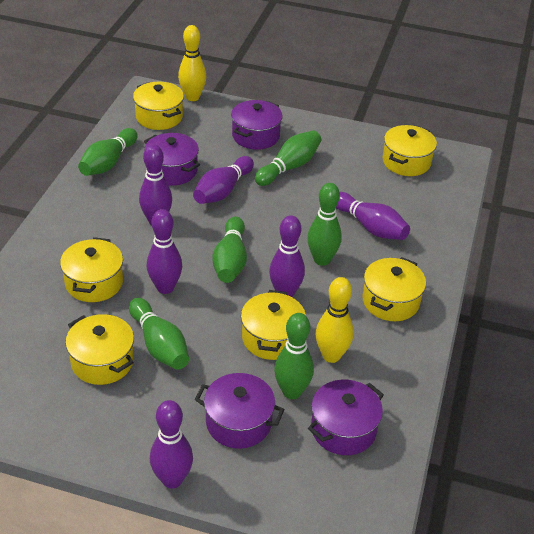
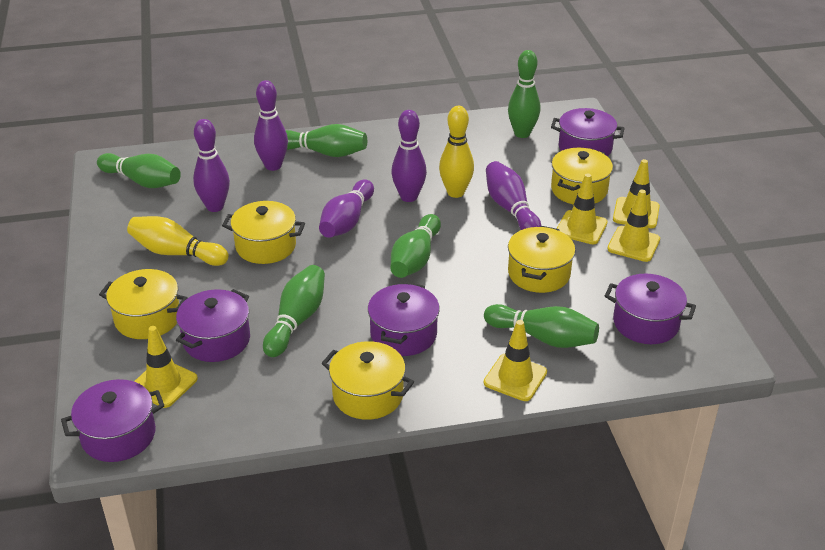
purple bowling pin: 6 -> 5
purple pot: 4 -> 5
yellow pot: 6 -> 5
yellow traffic cone: 0 -> 5

